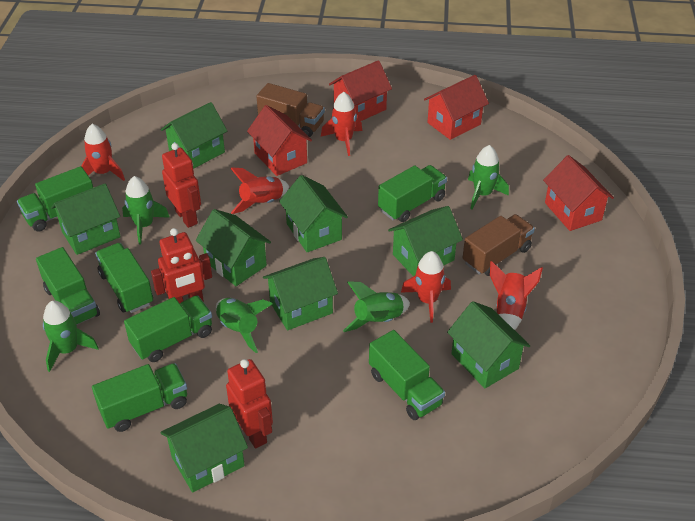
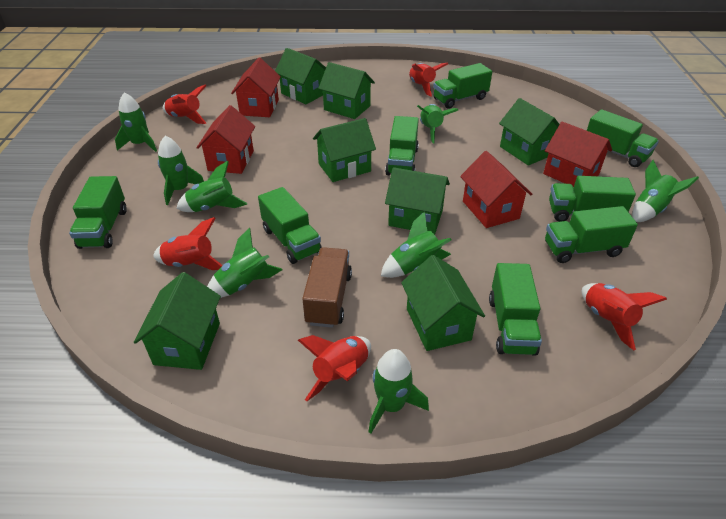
brown truck: 2 -> 1
green house: 8 -> 7
green rocket: 5 -> 8
green truck: 7 -> 8
red robot: 3 -> 0

